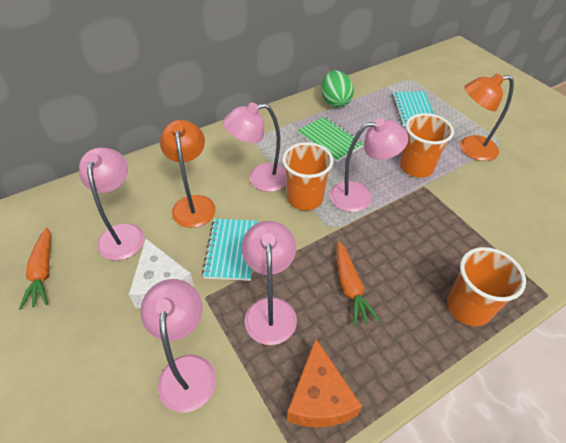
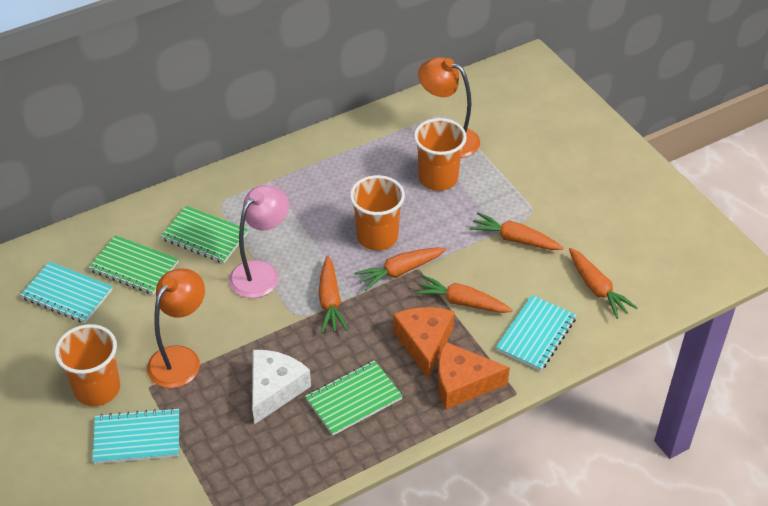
green egg: 1 -> 0
green notebook: 1 -> 3
orange carrot: 2 -> 5
orange cheese: 1 -> 2
pink lamp: 5 -> 1
turquoise notebook: 2 -> 3

